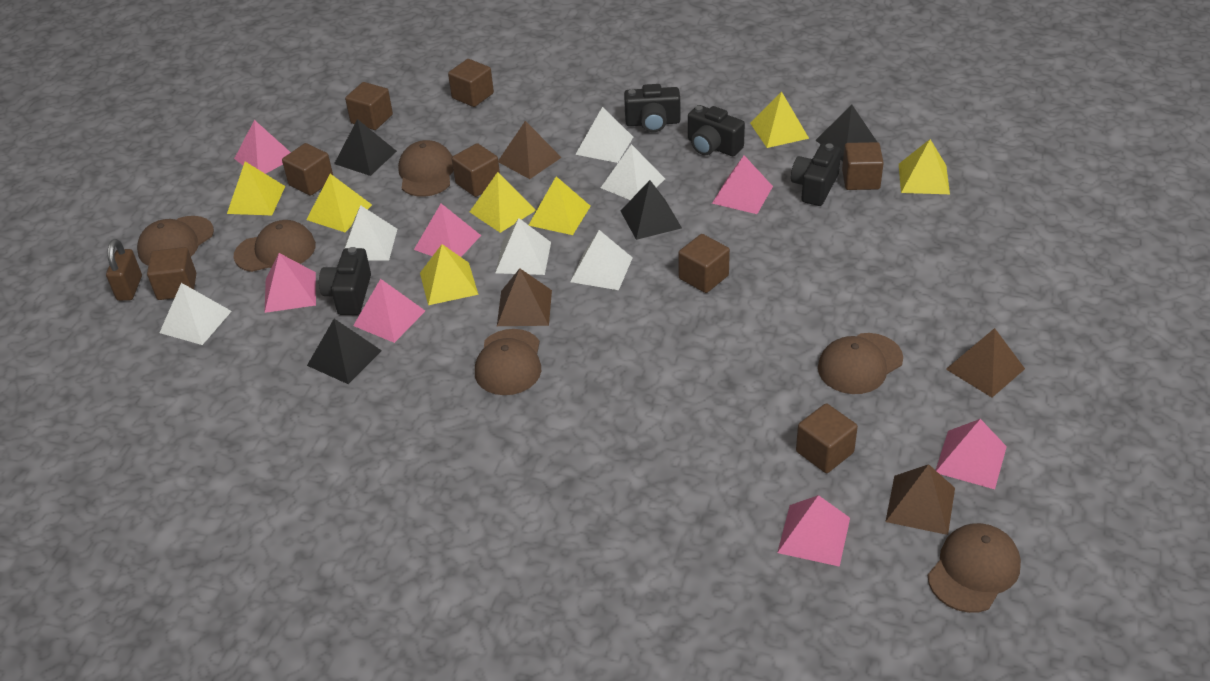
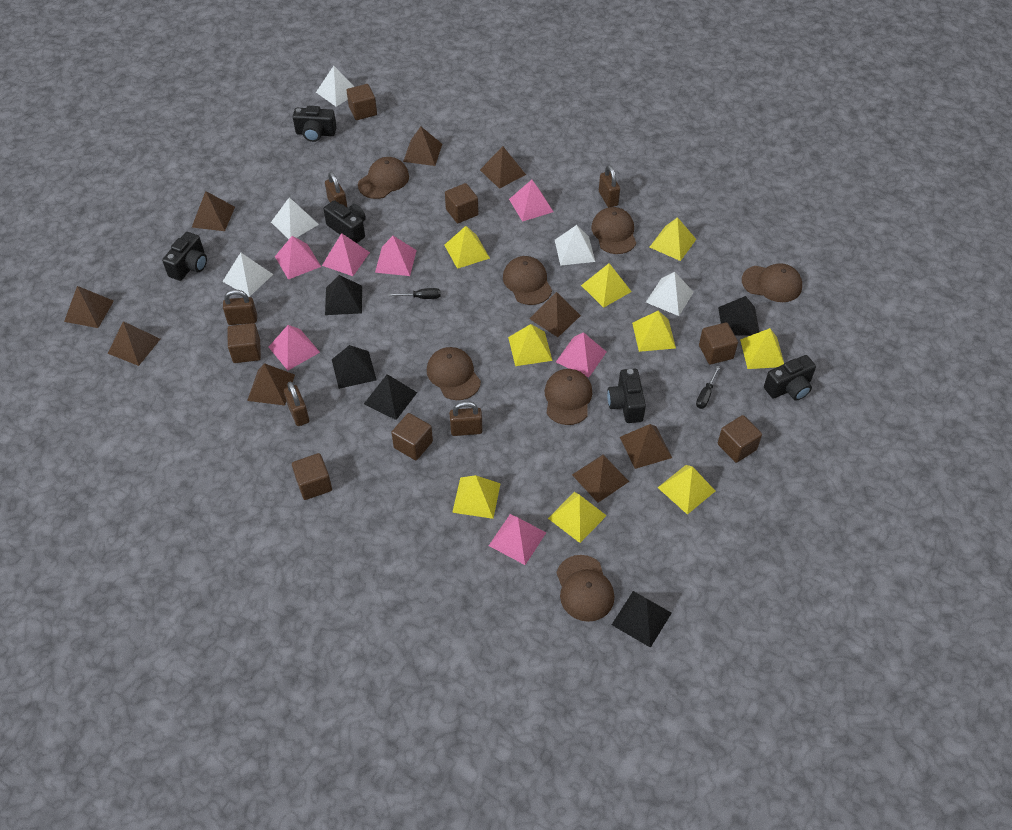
black camera: 4 -> 5
black pyramid: 4 -> 5
black screwdriver: 0 -> 2
brown cap: 6 -> 7
brown cube: 8 -> 7
brown padlock: 1 -> 5
brown pyramid: 4 -> 9
white pyramid: 6 -> 5
yellow pyramid: 7 -> 9

